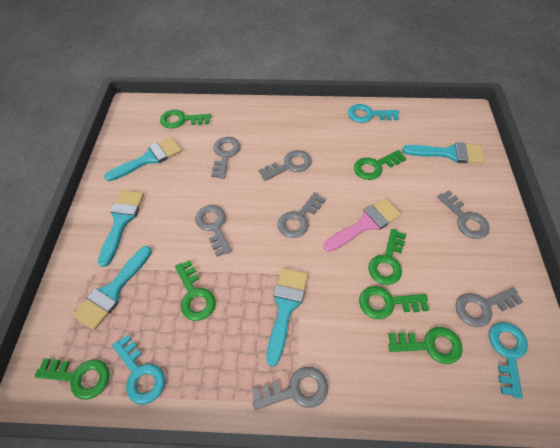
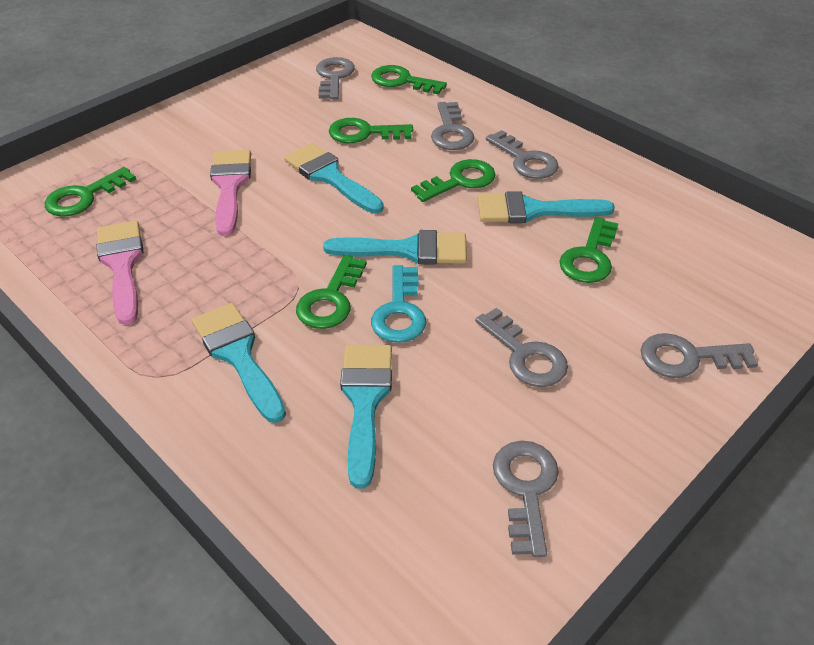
green key: 7 -> 6
grey key: 7 -> 6
pink brush: 1 -> 2
turquoise key: 3 -> 1

